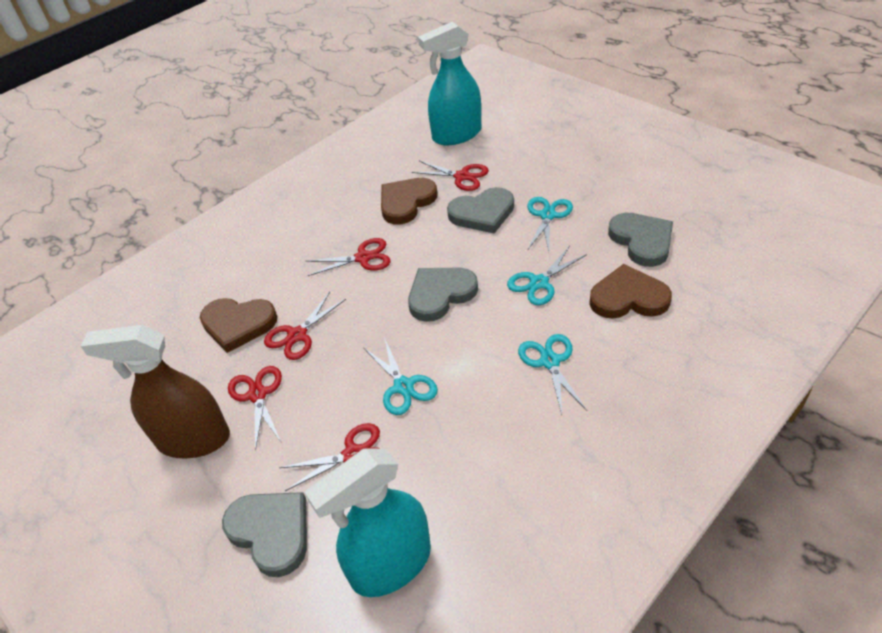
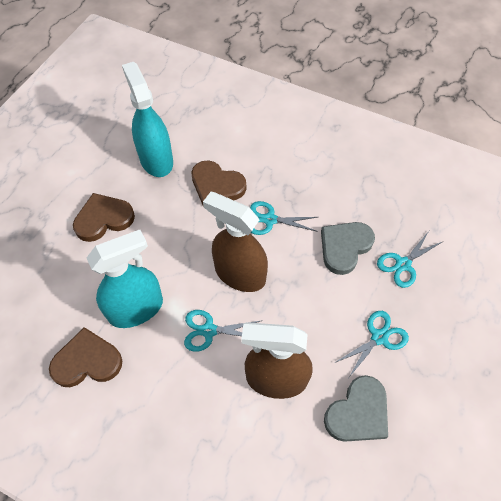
brown spray bottle: 1 -> 2
grey heart: 4 -> 2
red scissors: 5 -> 0

